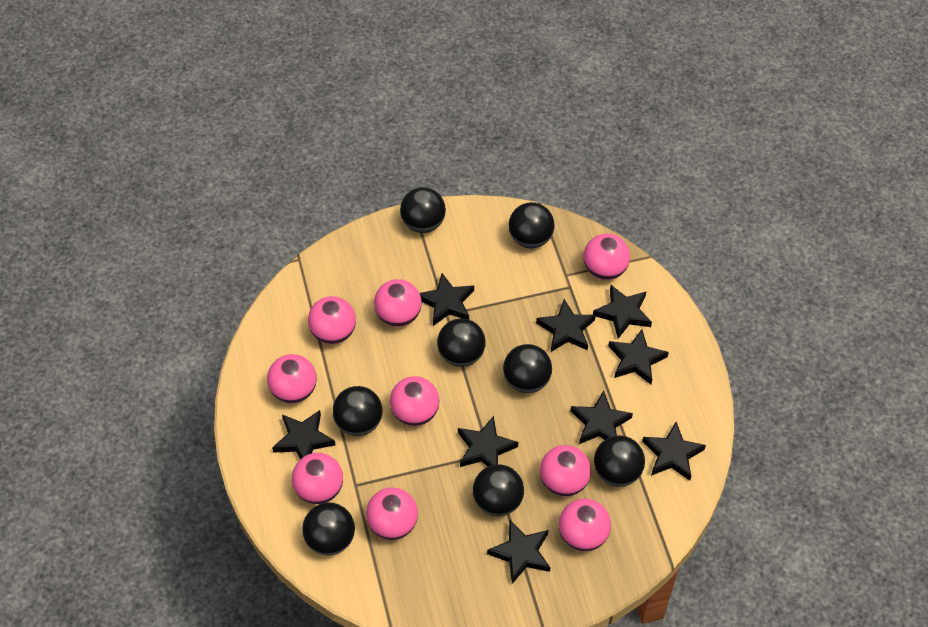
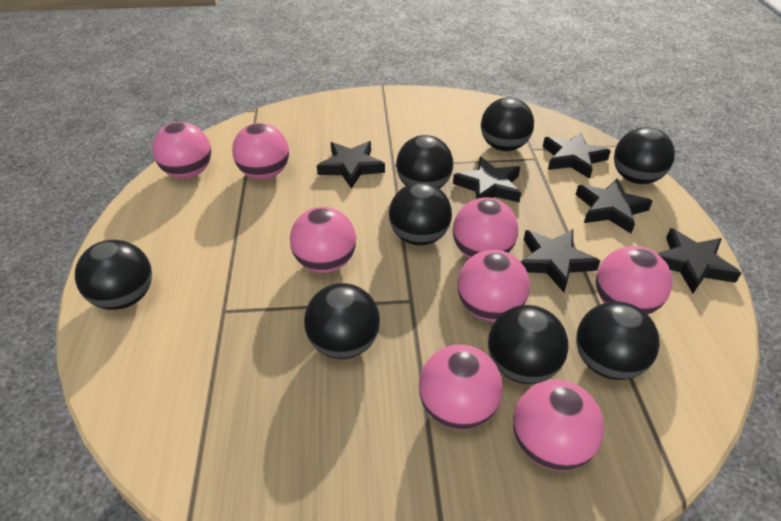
black star: 9 -> 6
pink ball: 9 -> 8

